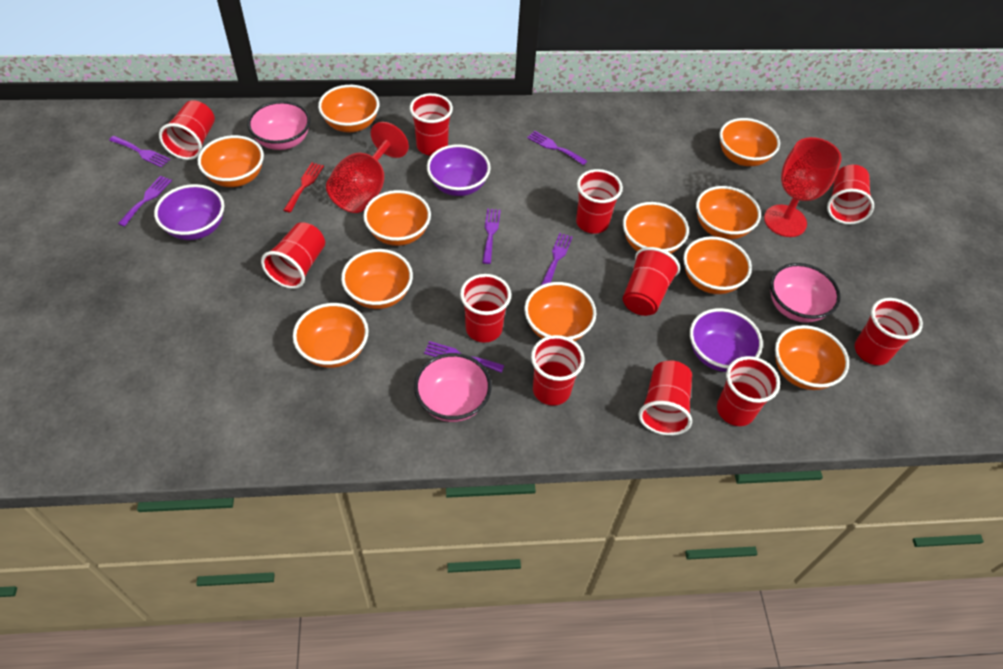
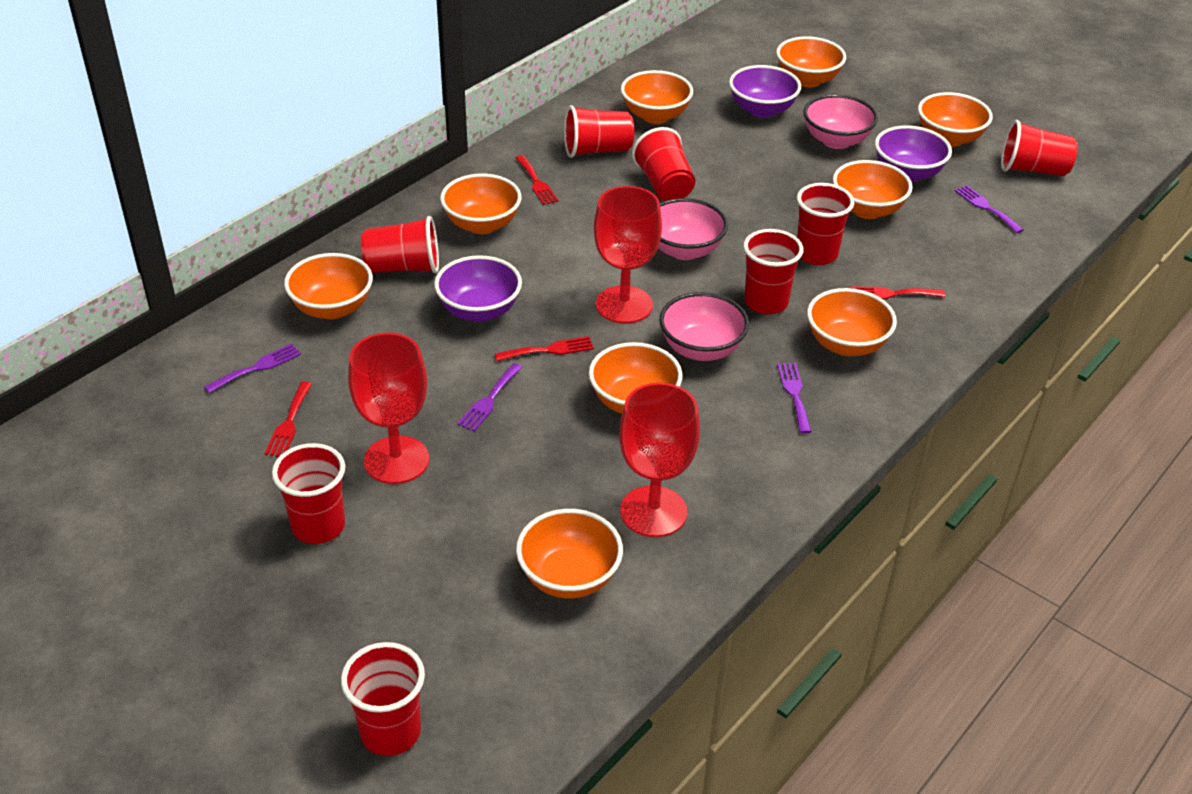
orange bowl: 11 -> 9
purple fork: 6 -> 4
red cup: 11 -> 8
red fork: 1 -> 4
red goblet: 2 -> 3

